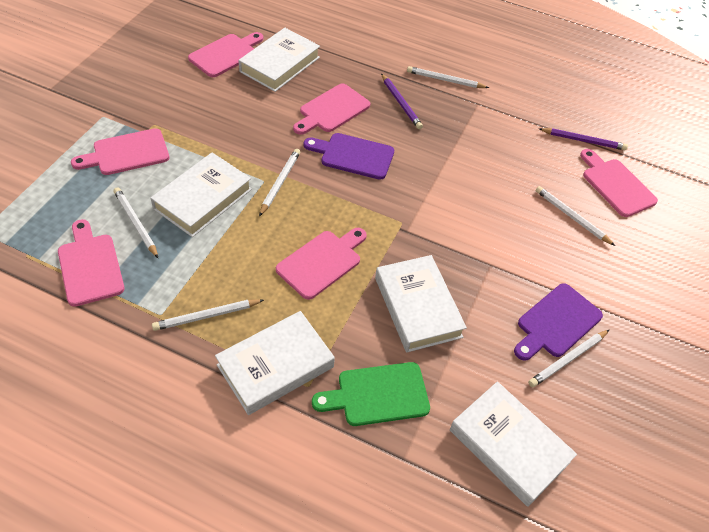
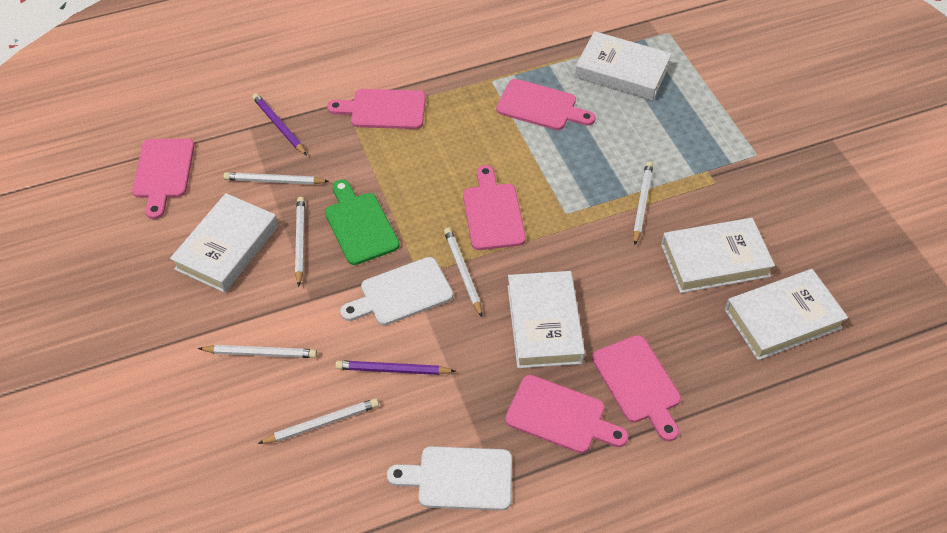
purple cutting board: 2 -> 0
white cutting board: 0 -> 2

